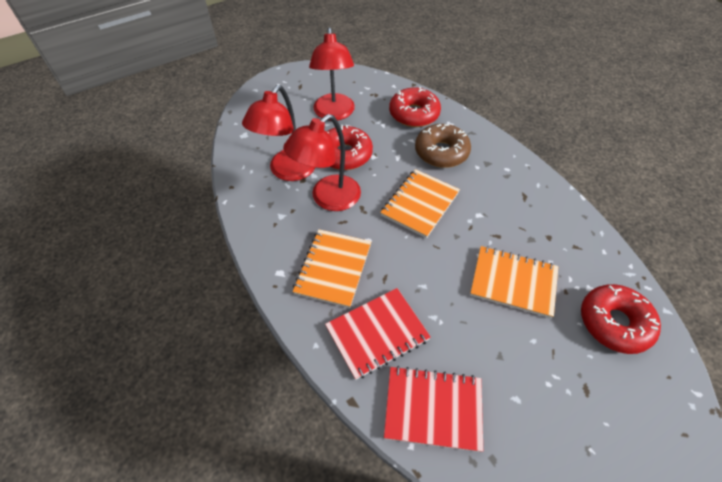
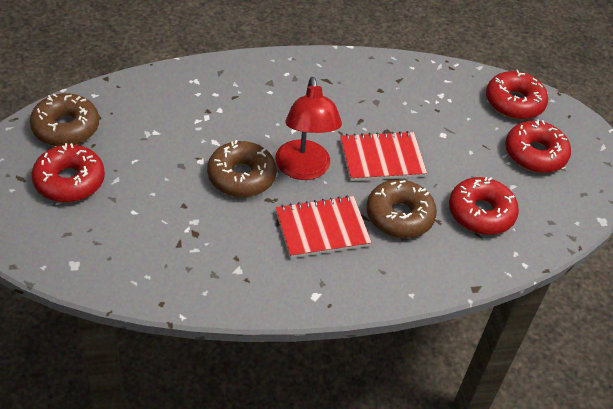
brown donut: 1 -> 3
orange notebook: 3 -> 0
red donut: 3 -> 4
red lamp: 3 -> 1

